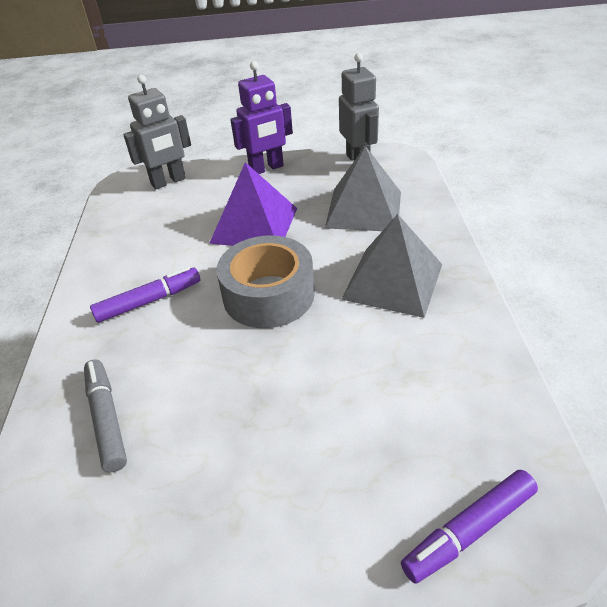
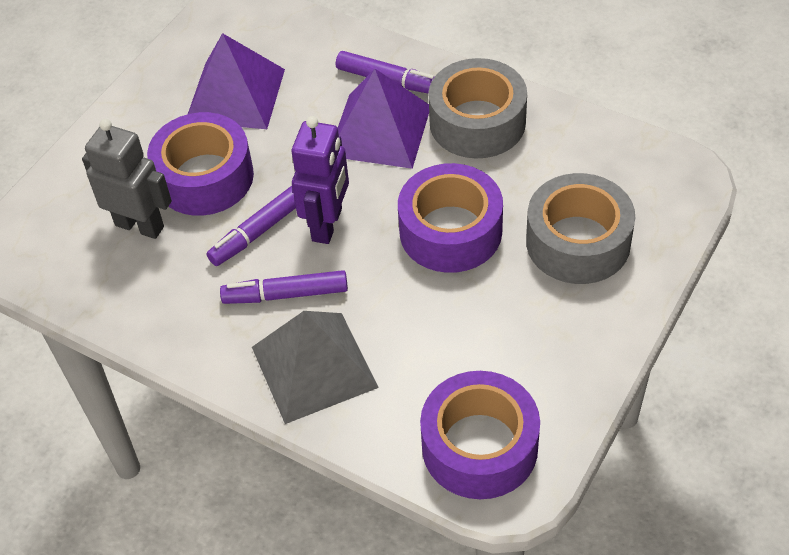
grey marker: 1 -> 0
grey pyramid: 2 -> 1
grey robot: 2 -> 1
grey tape: 1 -> 2
purple marker: 2 -> 3
purple pyramid: 1 -> 2
purple tape: 0 -> 3

